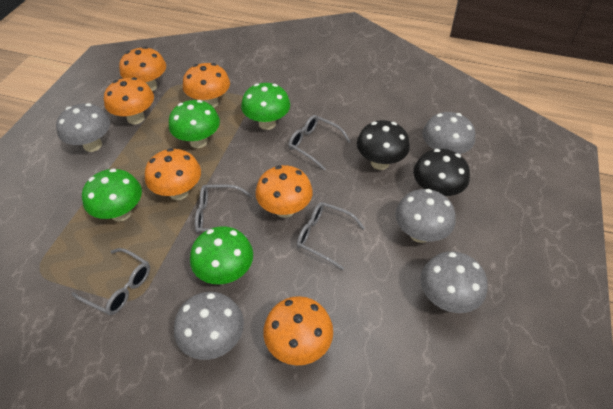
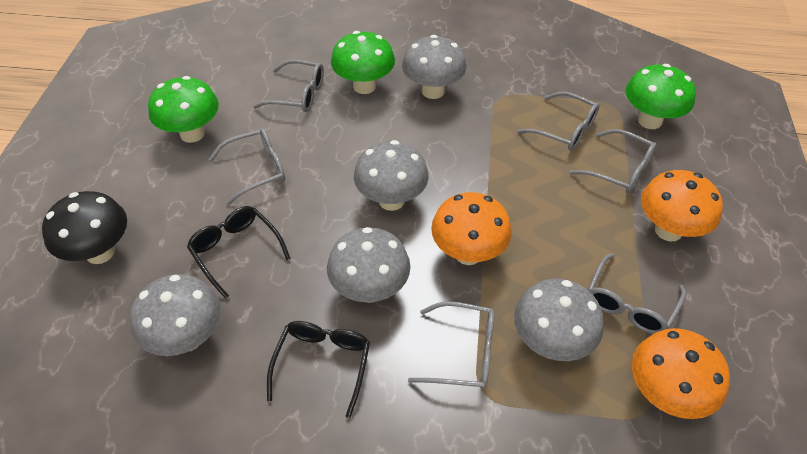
black glasses: 0 -> 2
black mushroom: 2 -> 1
green mushroom: 4 -> 3
grey glasses: 4 -> 6
orange mushroom: 6 -> 3

